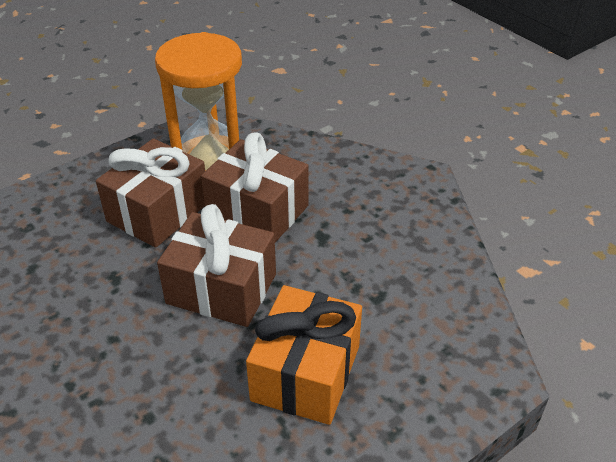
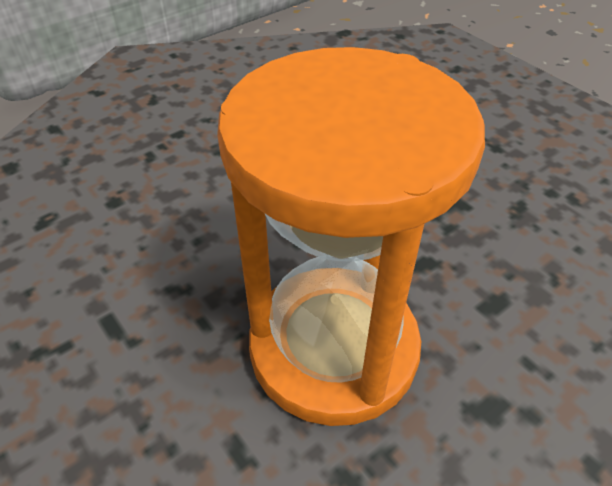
brown gift: 3 -> 0
orange gift: 1 -> 0

